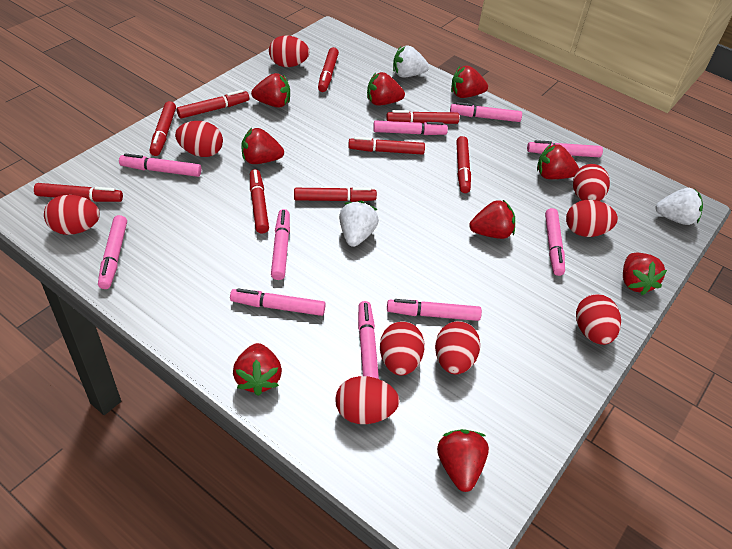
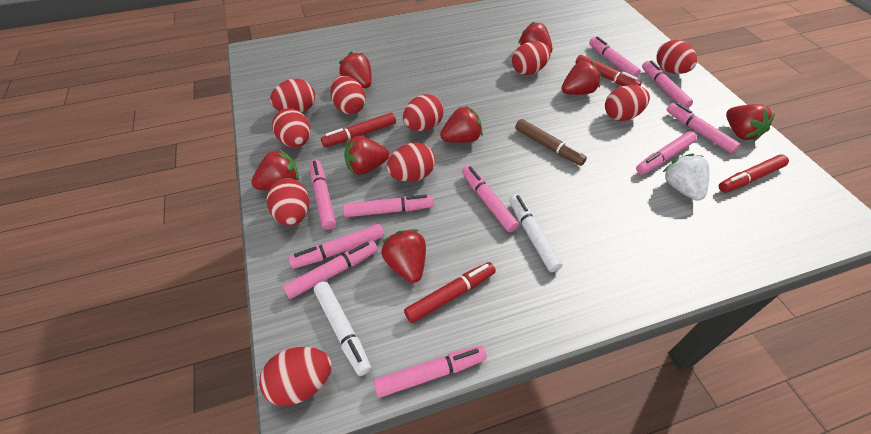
brown marker: 0 -> 1
red egg: 9 -> 10
red marker: 9 -> 4
red strawberry: 9 -> 8
white marker: 0 -> 2
white strawberry: 3 -> 1

